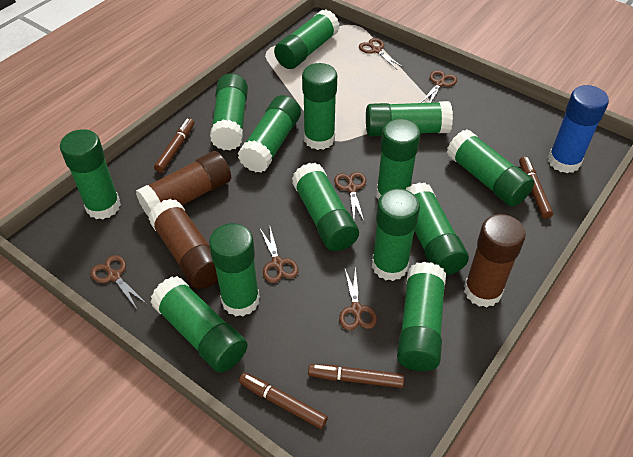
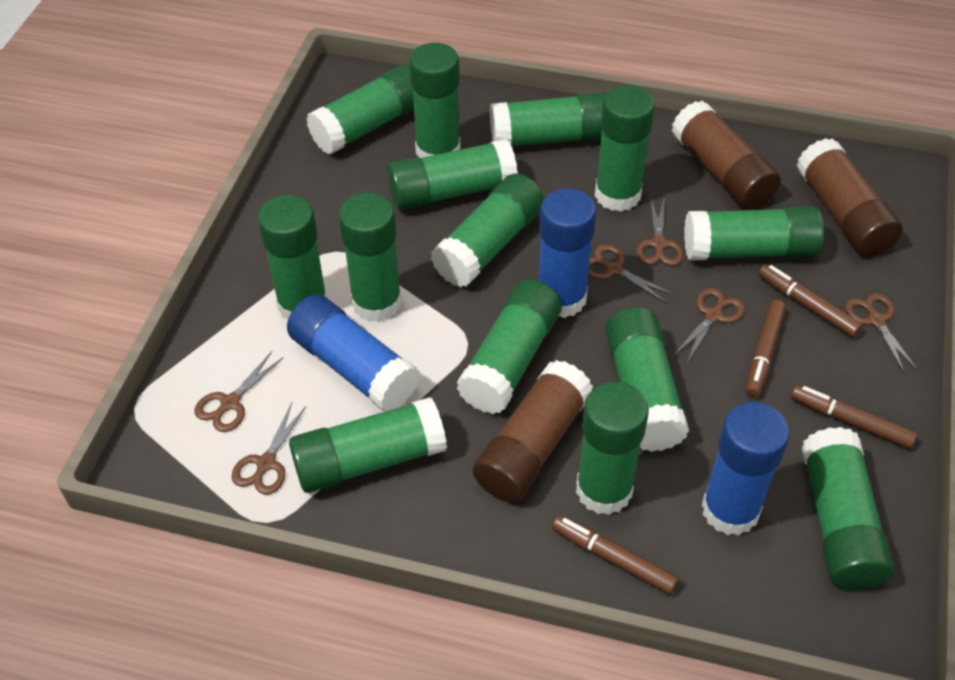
blue glue stick: 1 -> 3

